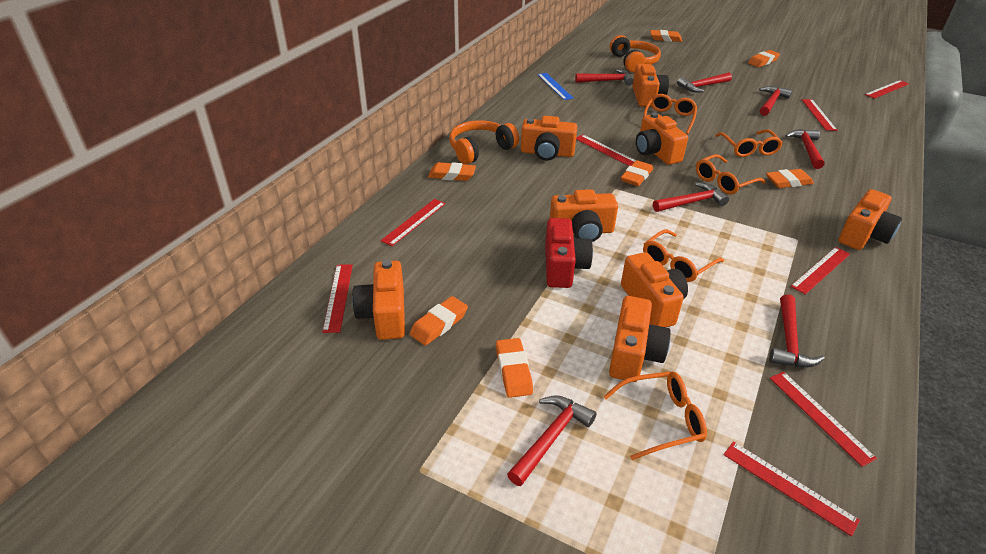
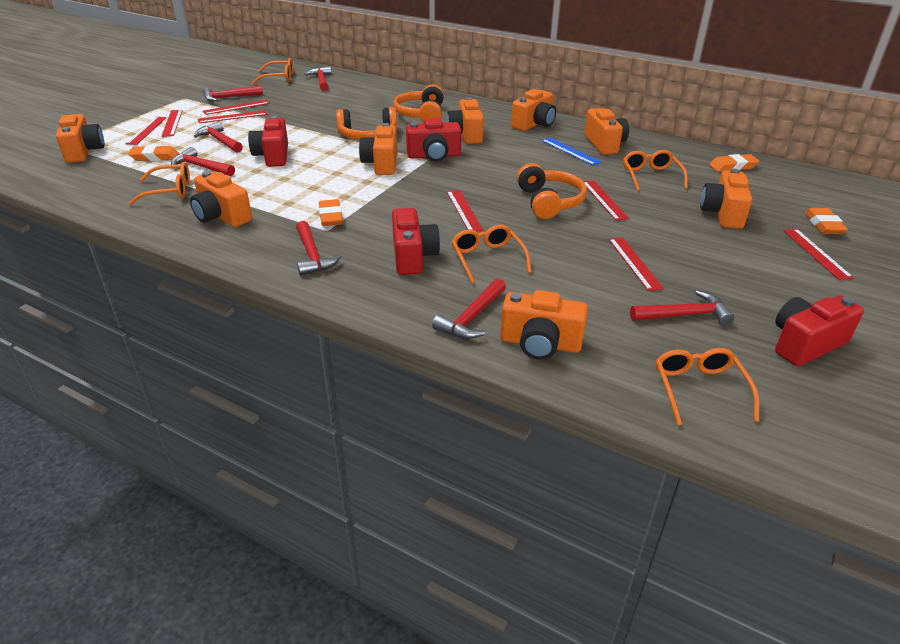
orange eraser: 7 -> 4
orange headphones: 2 -> 3
red camera: 1 -> 4

